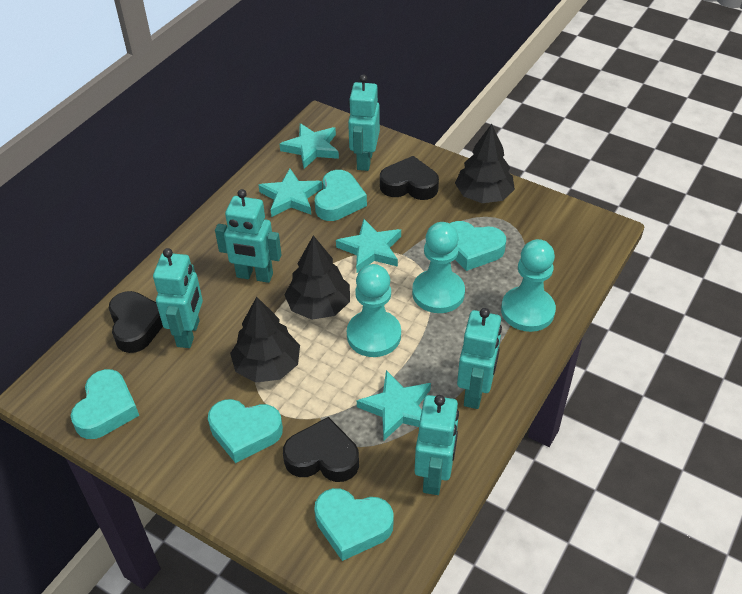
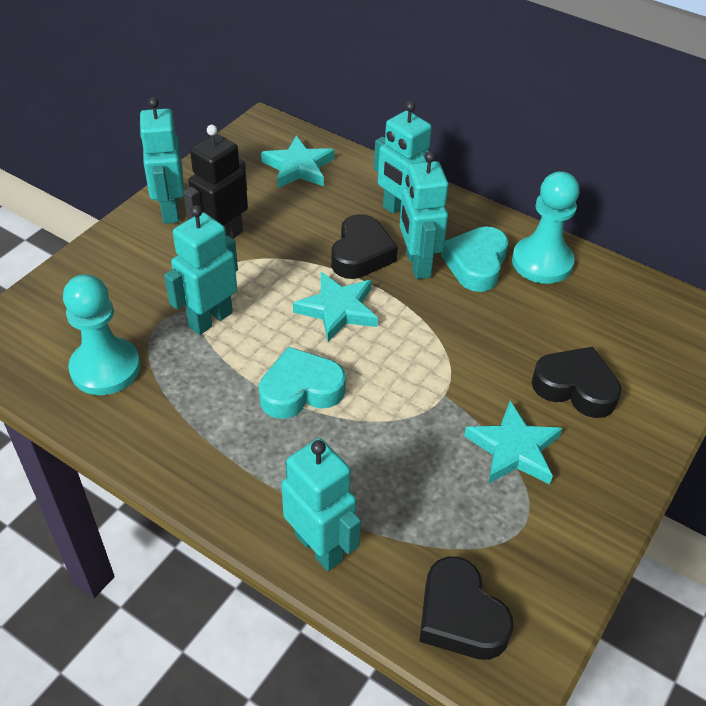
black robot: 0 -> 1
black tree: 3 -> 0
turquoise heart: 5 -> 2
turquoise pawn: 3 -> 2
turquoise star: 4 -> 3

